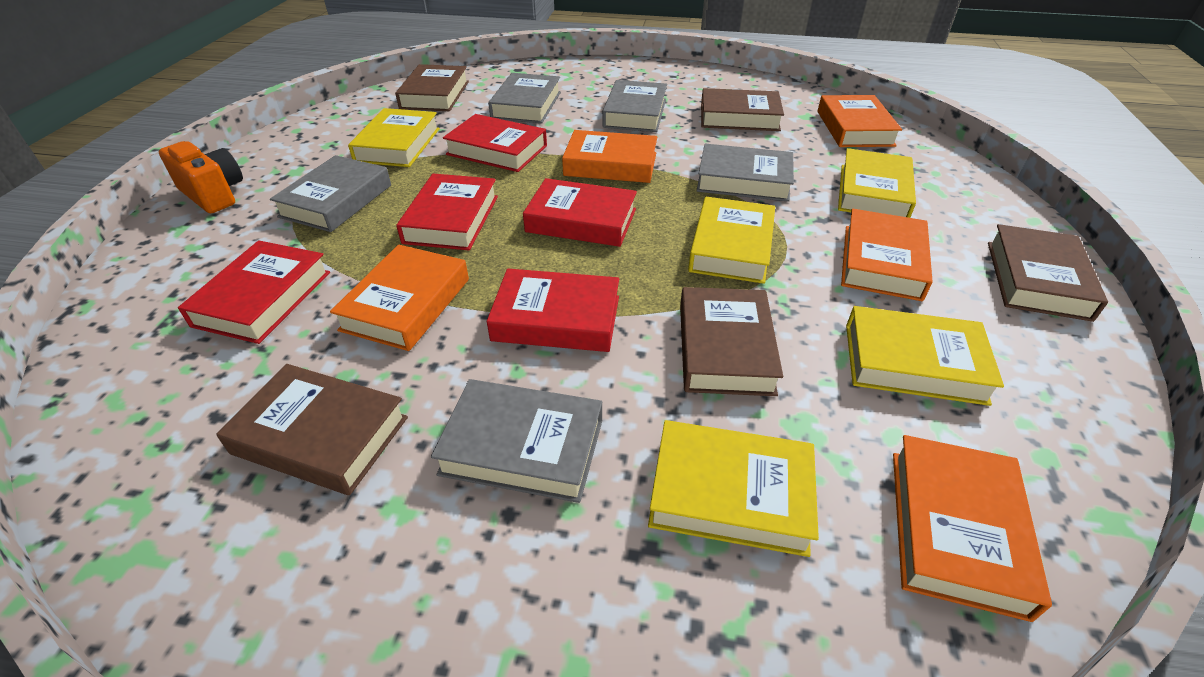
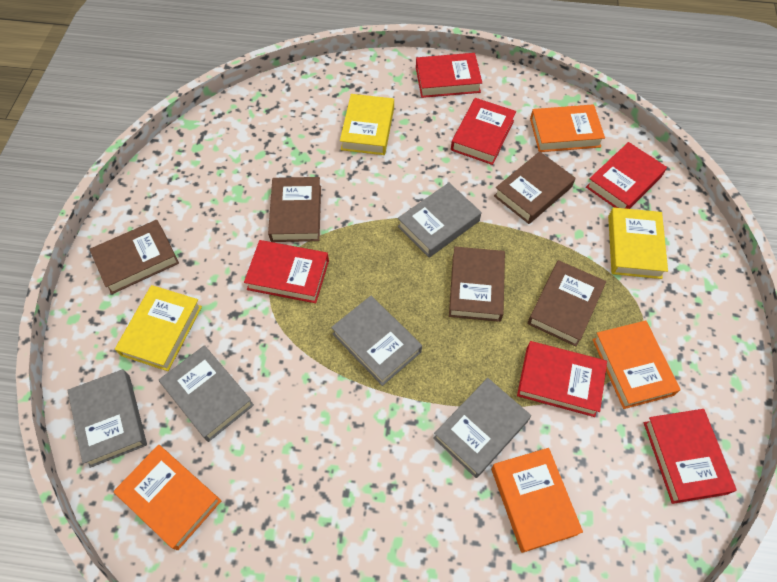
orange book: 5 -> 4
orange camera: 1 -> 0
red book: 5 -> 6
yellow book: 5 -> 3

